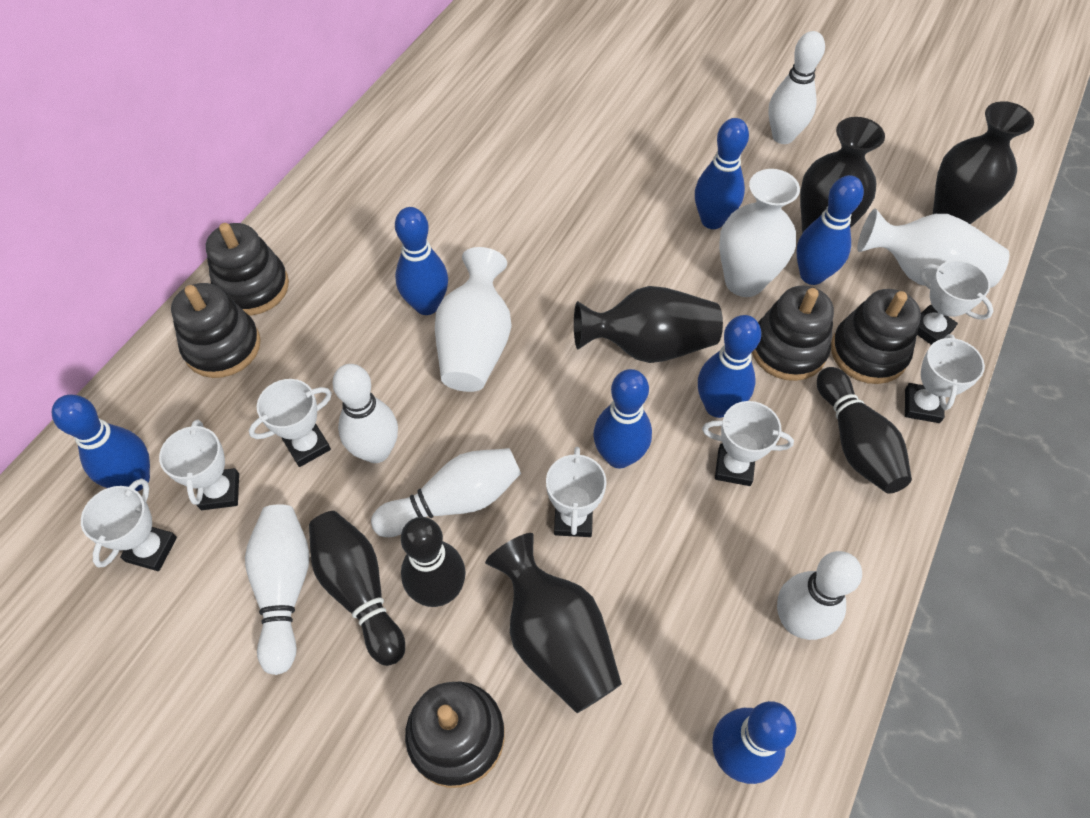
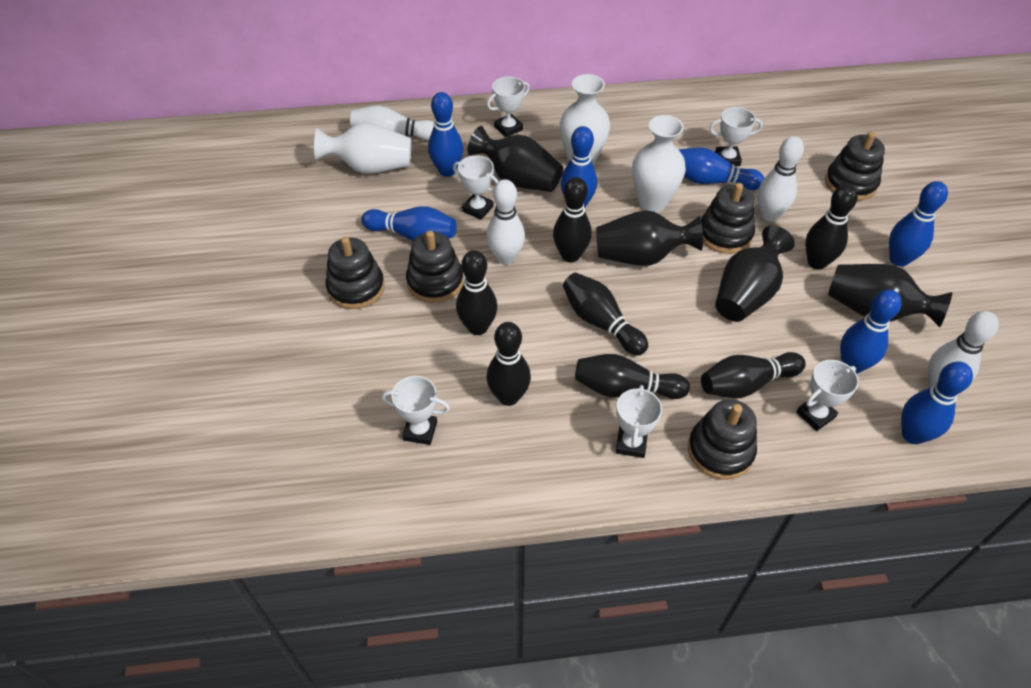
black bowling pin: 3 -> 7
white bowling pin: 5 -> 4
white trophy: 7 -> 6

